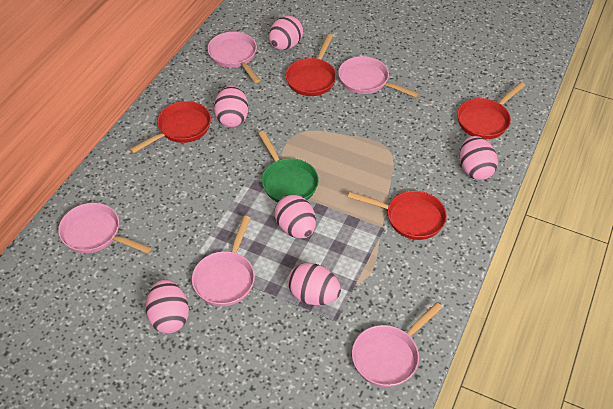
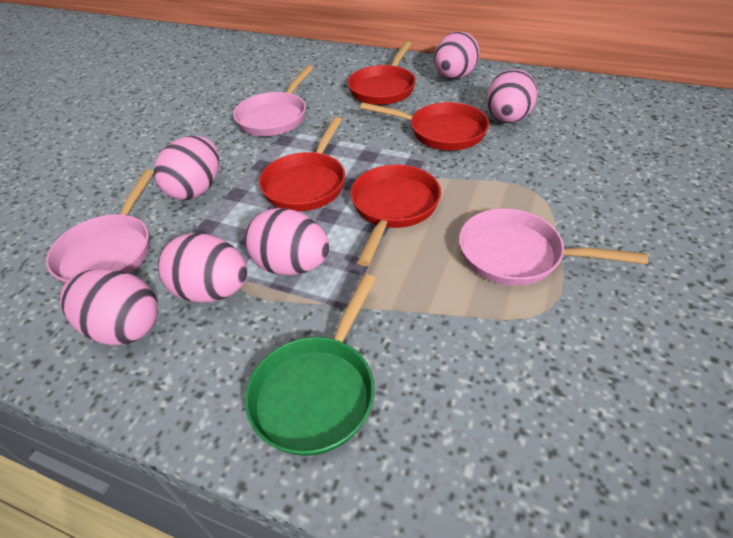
pink pan: 5 -> 3

